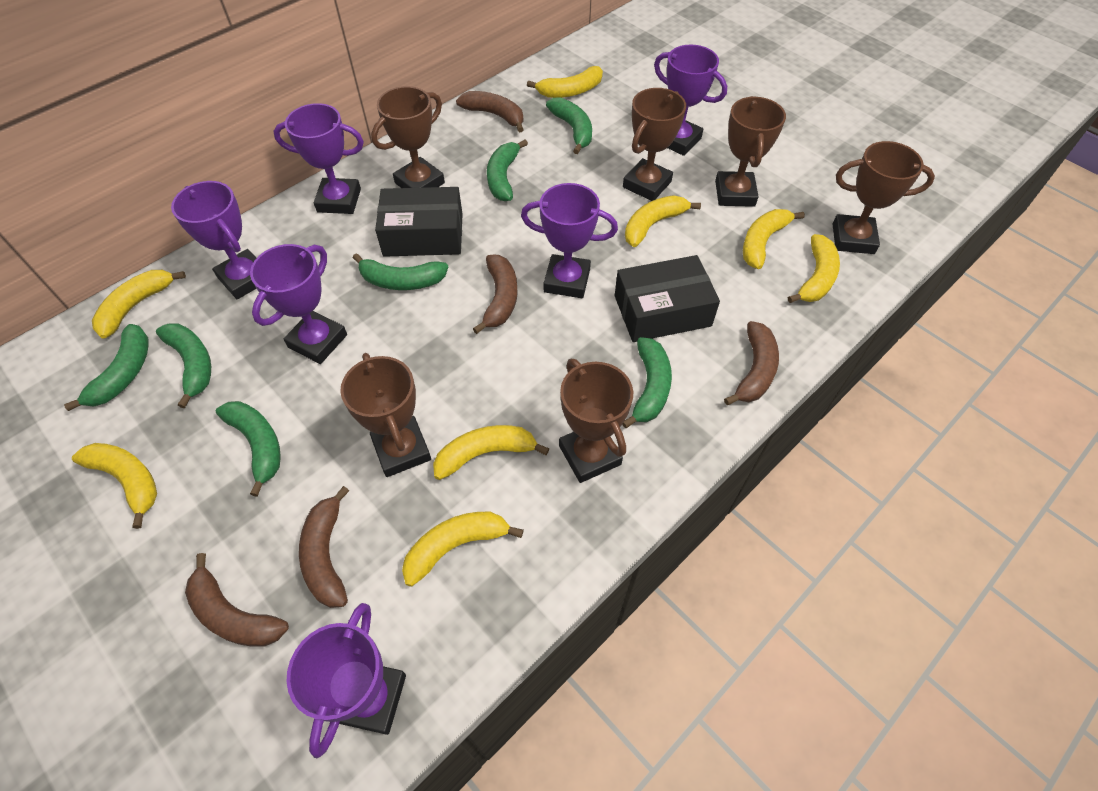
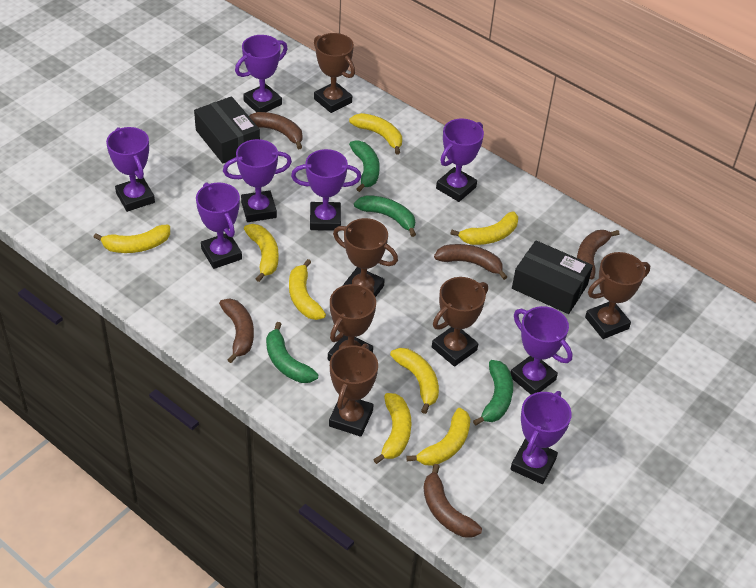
green banana: 7 -> 4
purple trophy: 6 -> 8

